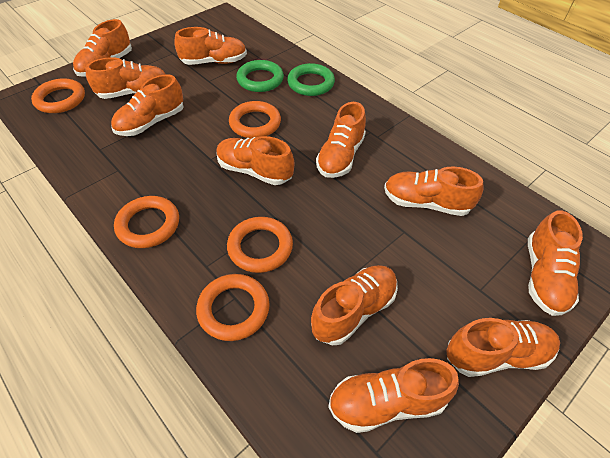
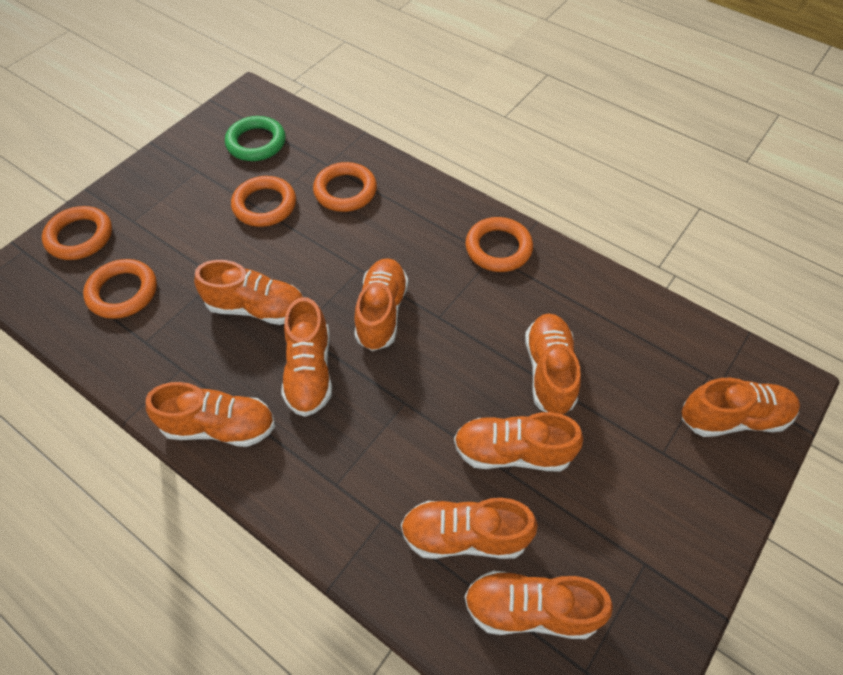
green ring: 2 -> 1
orange shoe: 11 -> 9

